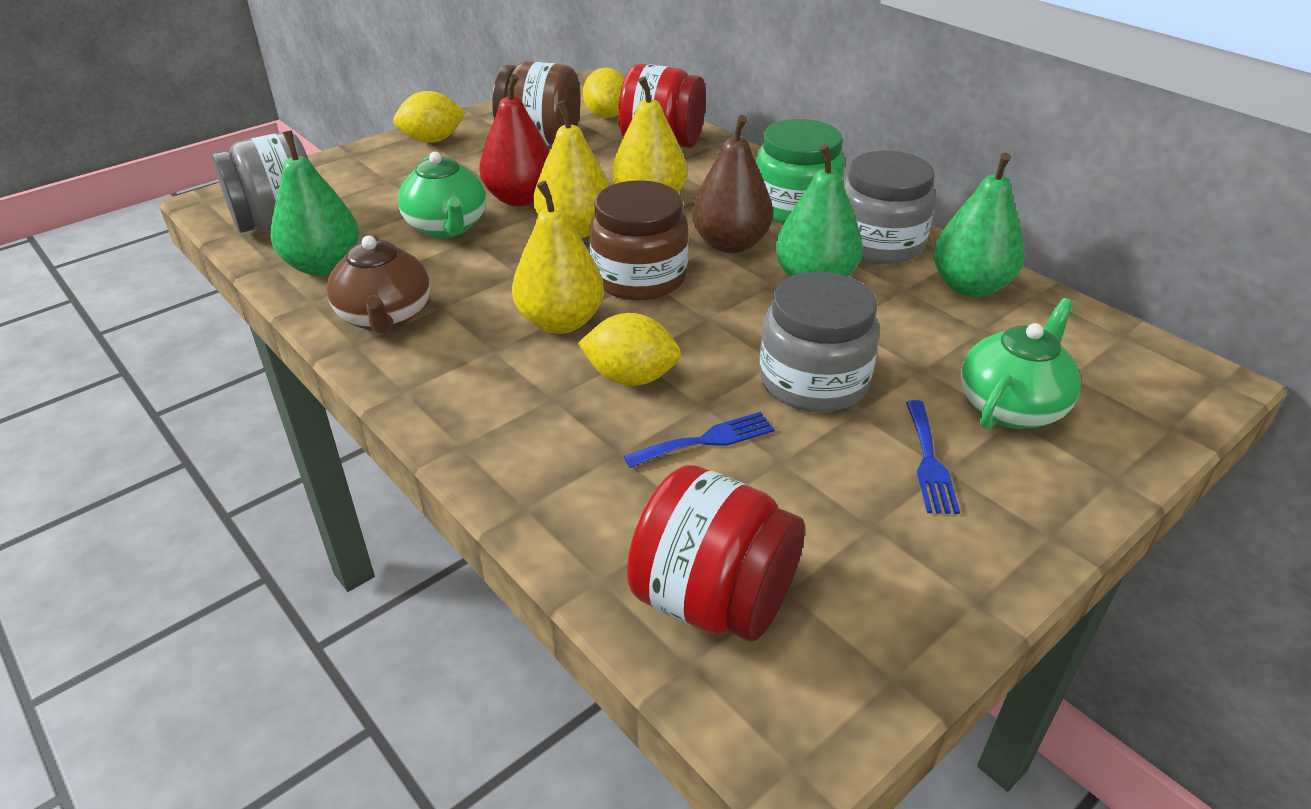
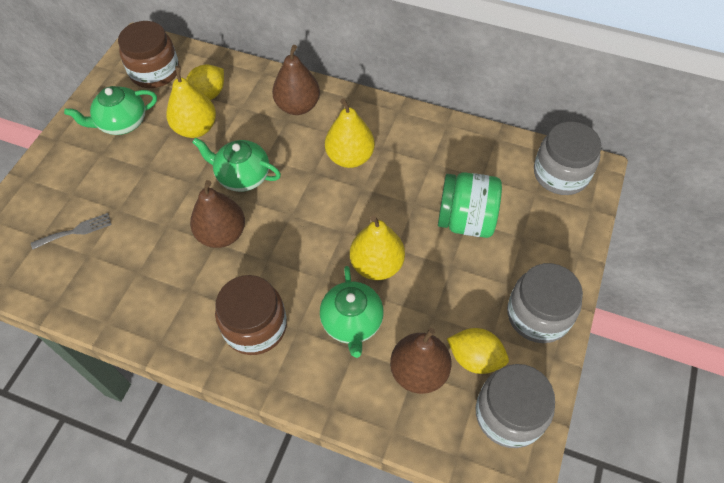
blue fork: 2 -> 0
brown pear: 1 -> 3
brown teapot: 1 -> 0
green pear: 3 -> 0
green teapot: 2 -> 3
grey fork: 0 -> 1
red jar: 2 -> 0
red pear: 1 -> 0
yellow lemon: 3 -> 2

